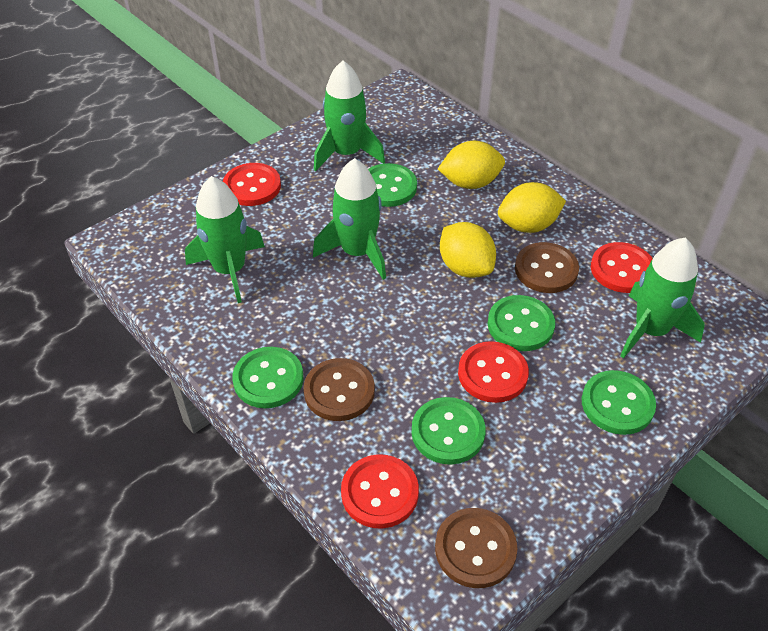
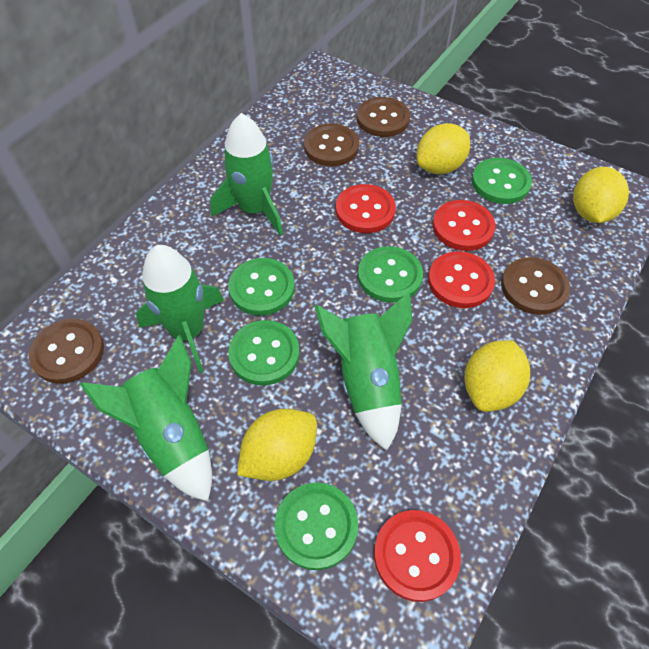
brown button: 3 -> 4
yellow lemon: 3 -> 4

